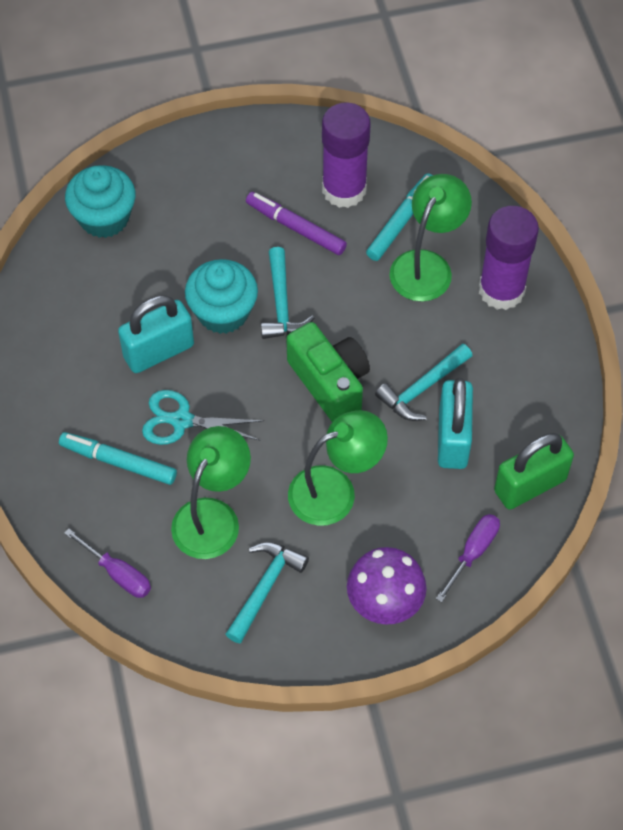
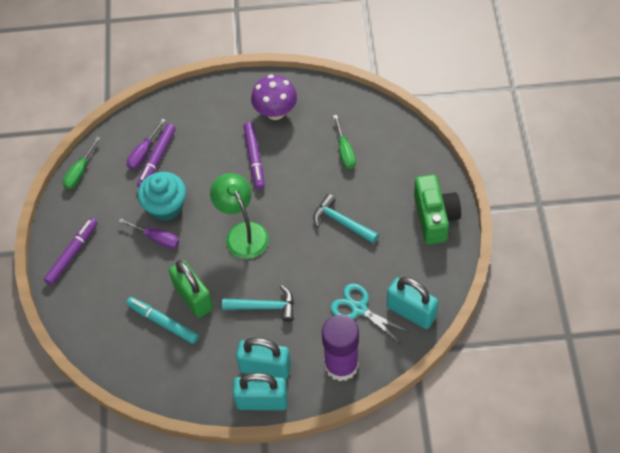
green lamp: 3 -> 1
green screwdriver: 0 -> 2
purple glue stick: 2 -> 1
purple marker: 1 -> 3
turquoise cupcake: 2 -> 1
turquoise hammer: 3 -> 2
turquoise marker: 2 -> 1
turquoise padlock: 2 -> 3

